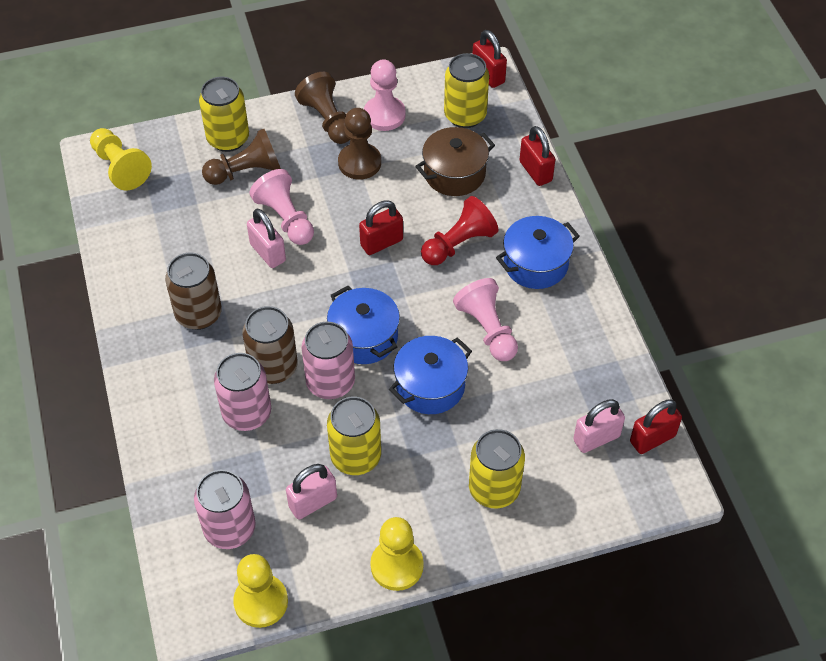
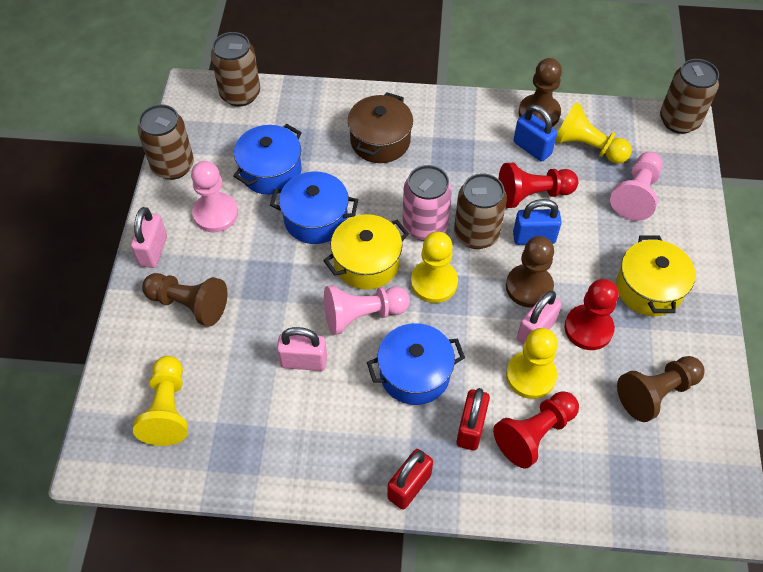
blue padlock: 0 -> 2
brown can: 2 -> 4
brown pawn: 3 -> 4
pink can: 3 -> 1
red padlock: 4 -> 2
red pawn: 1 -> 3
yellow can: 4 -> 0
yellow pawn: 3 -> 4
yellow pot: 0 -> 2

